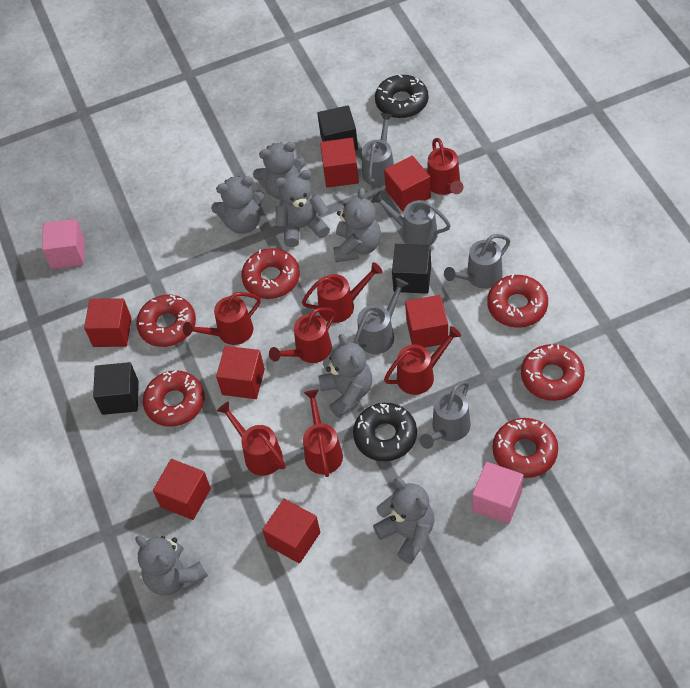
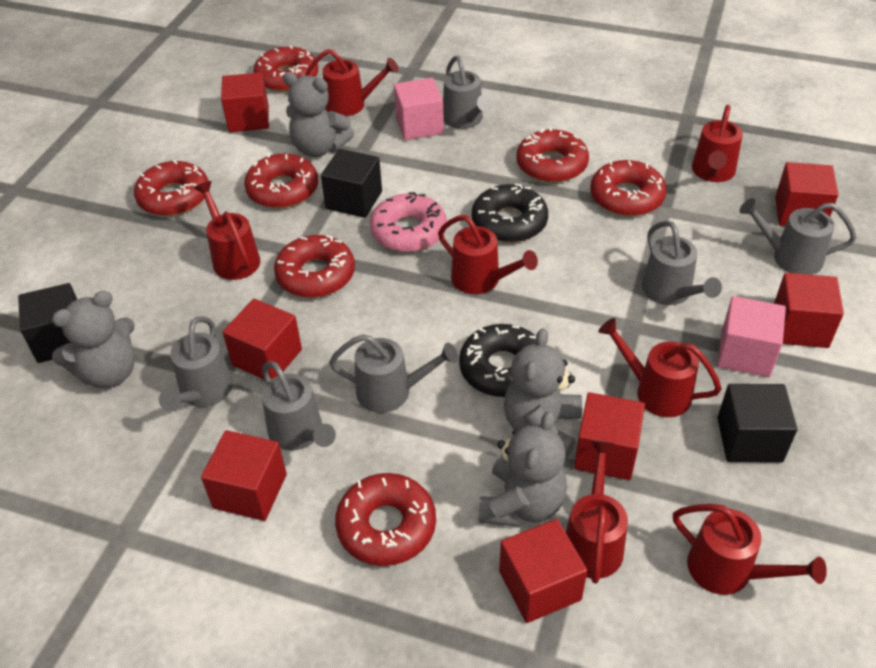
grey teddy bear: 7 -> 4
grey watering can: 5 -> 6
pink donut: 0 -> 1
red donut: 6 -> 7

